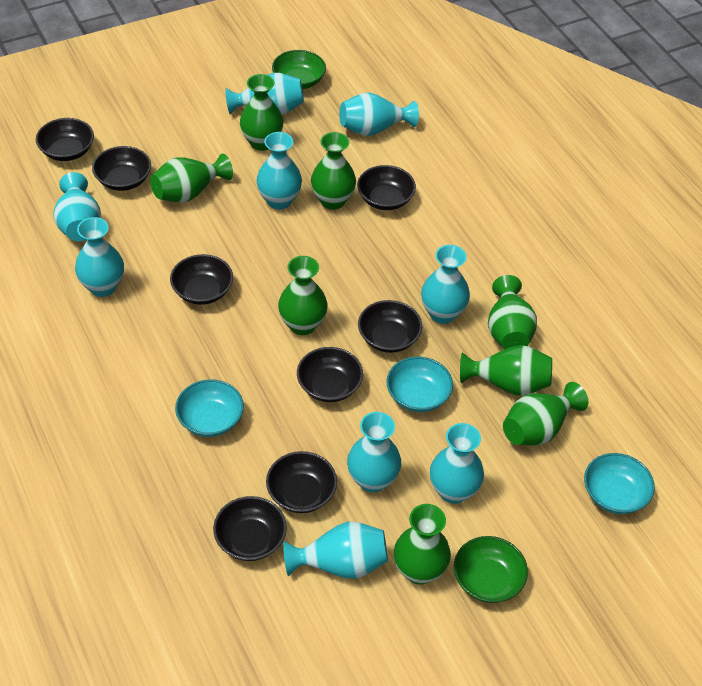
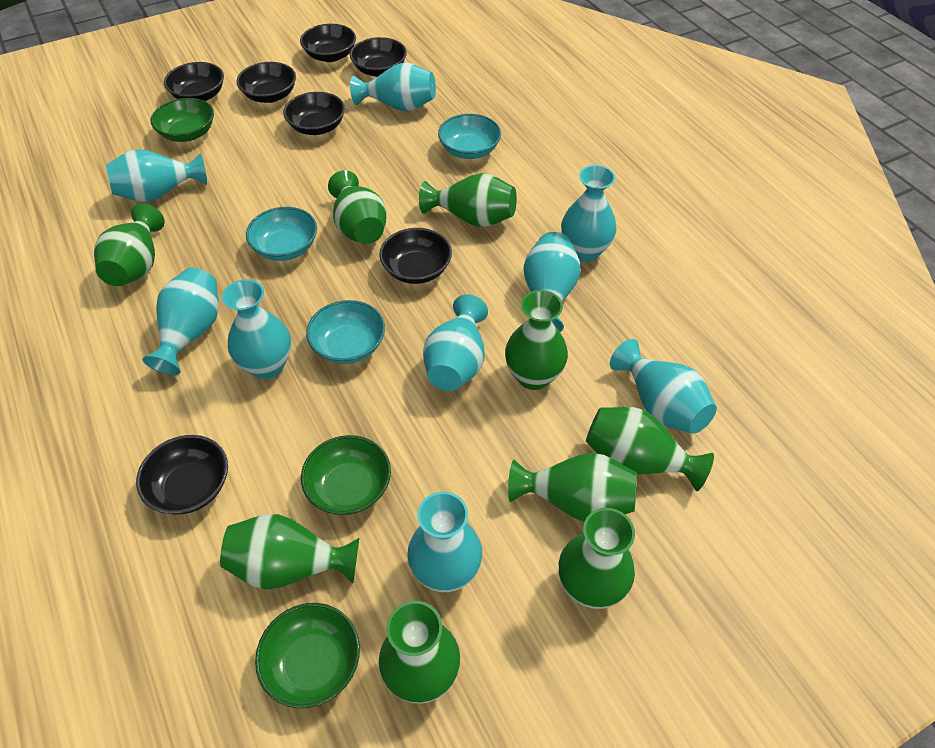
black bowl: 8 -> 7
green bowl: 2 -> 3
green vase: 8 -> 9

